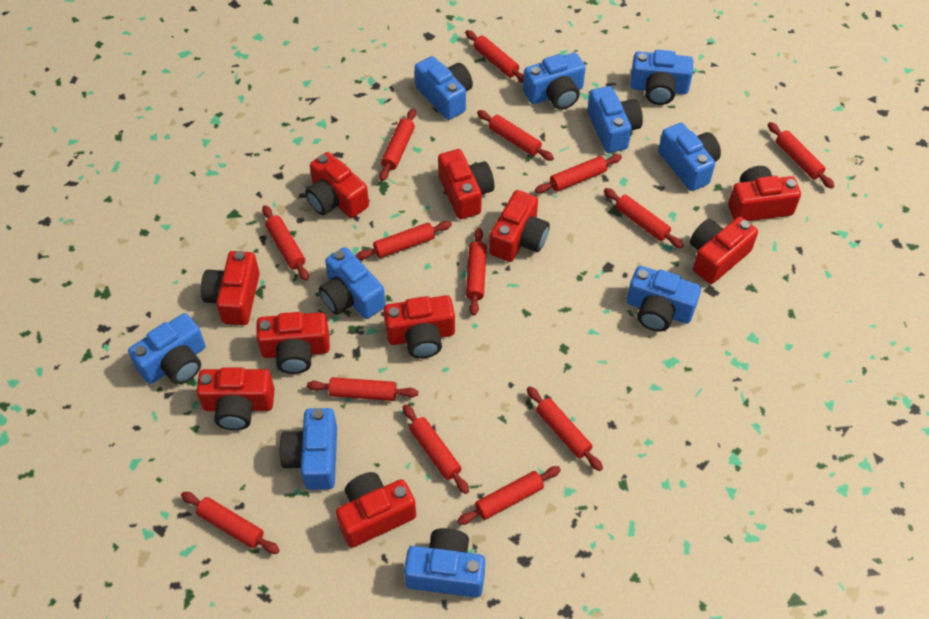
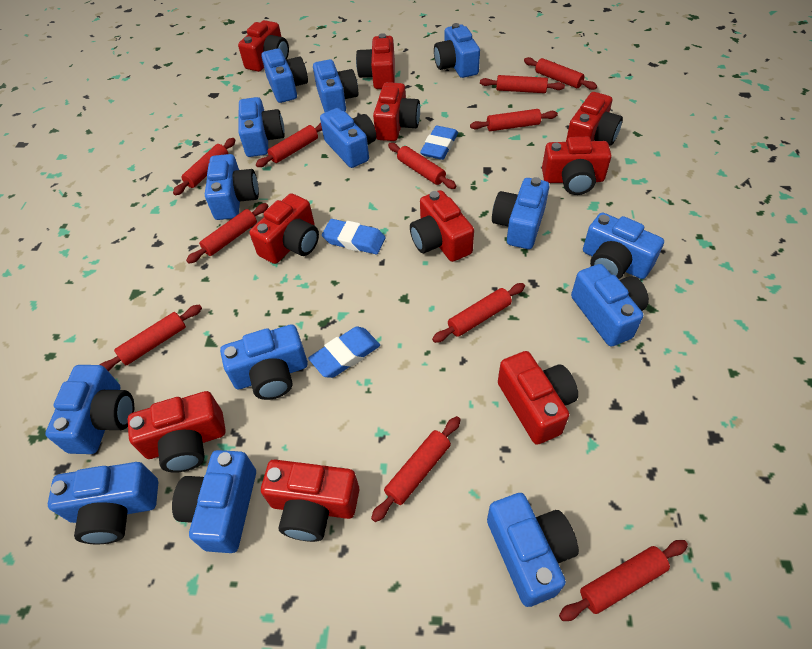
blue camera: 10 -> 14
blue eraser: 0 -> 3
red rolling pin: 14 -> 11

